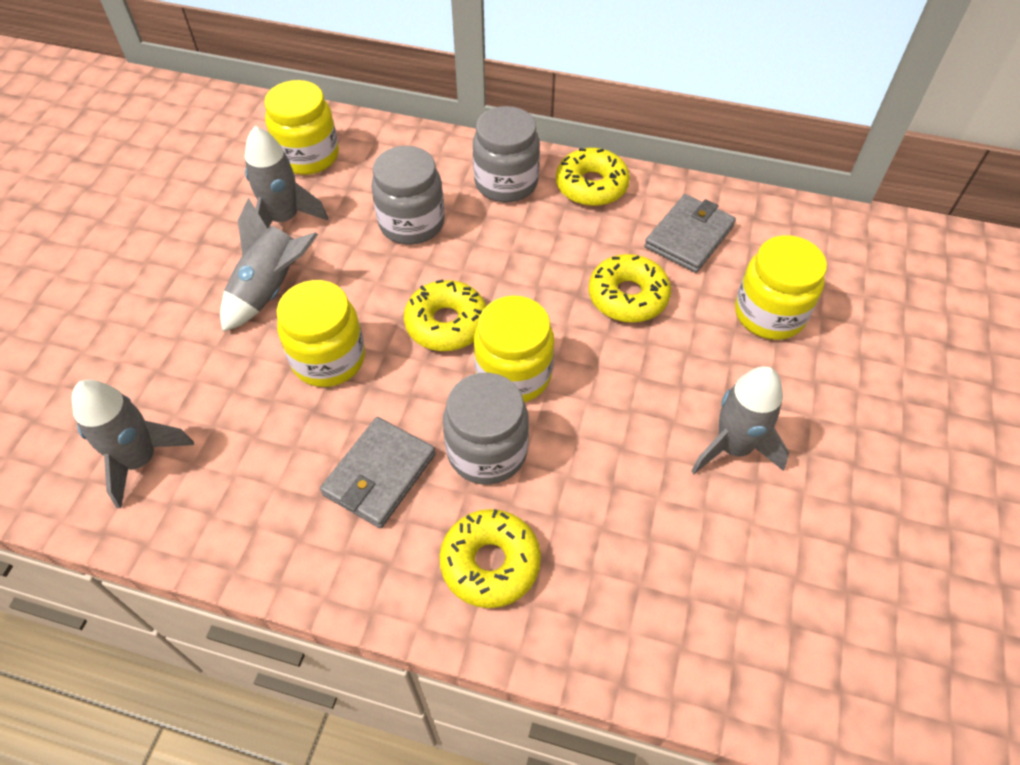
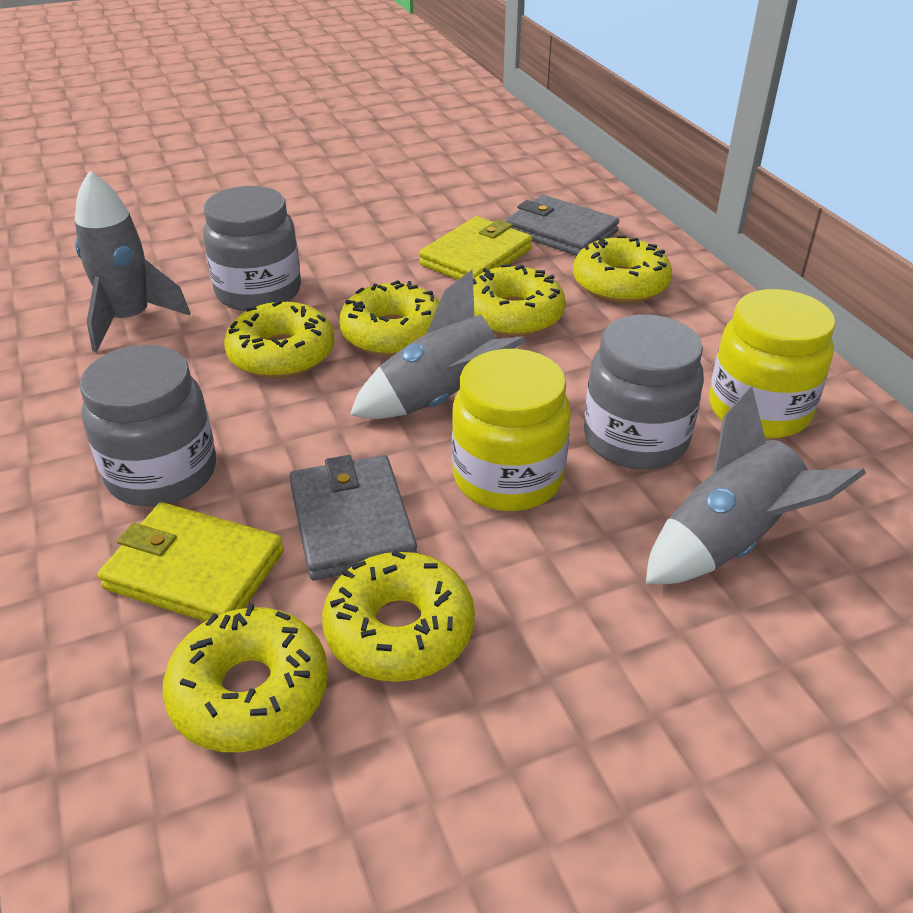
grey rocket: 4 -> 3
yellow donut: 4 -> 6
yellow jar: 4 -> 2
yellow wallet: 0 -> 2

